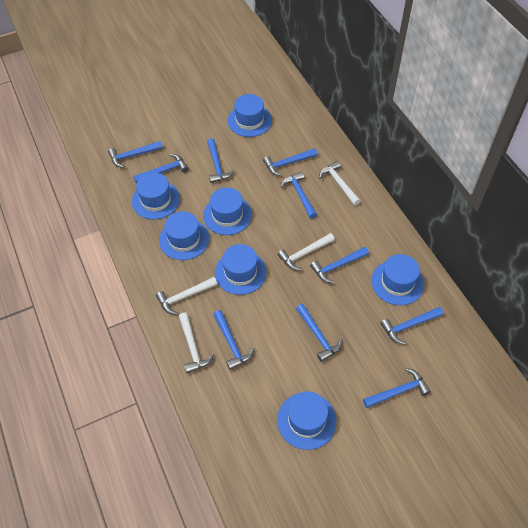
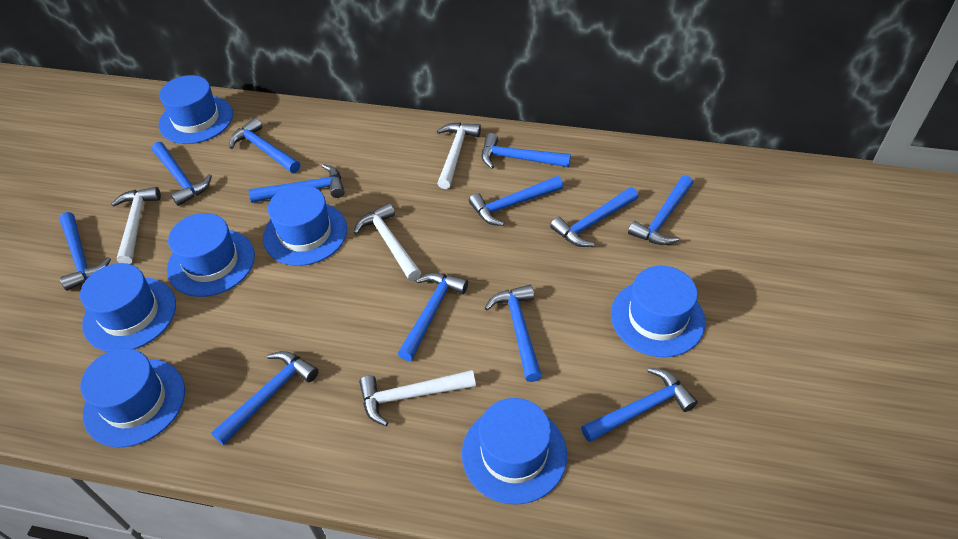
blue hammer: 10 -> 12

